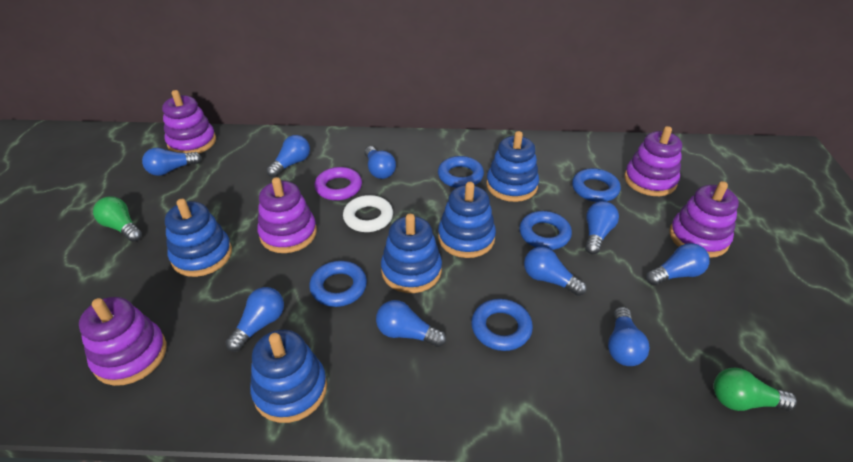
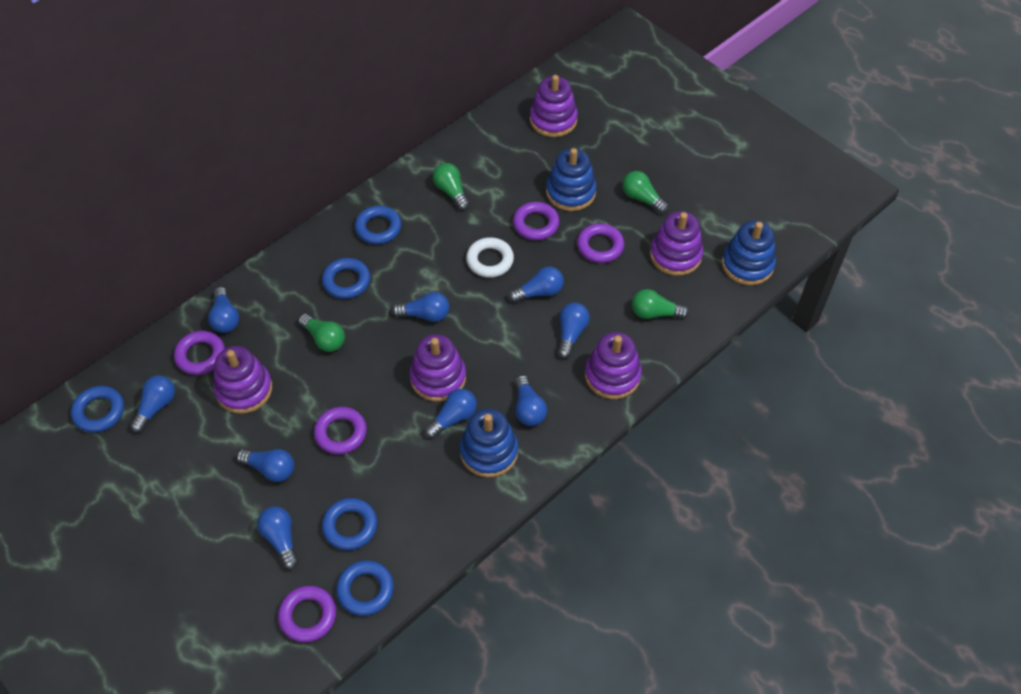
blue stacking toy: 5 -> 3
green light bulb: 2 -> 4
purple ring: 1 -> 5

